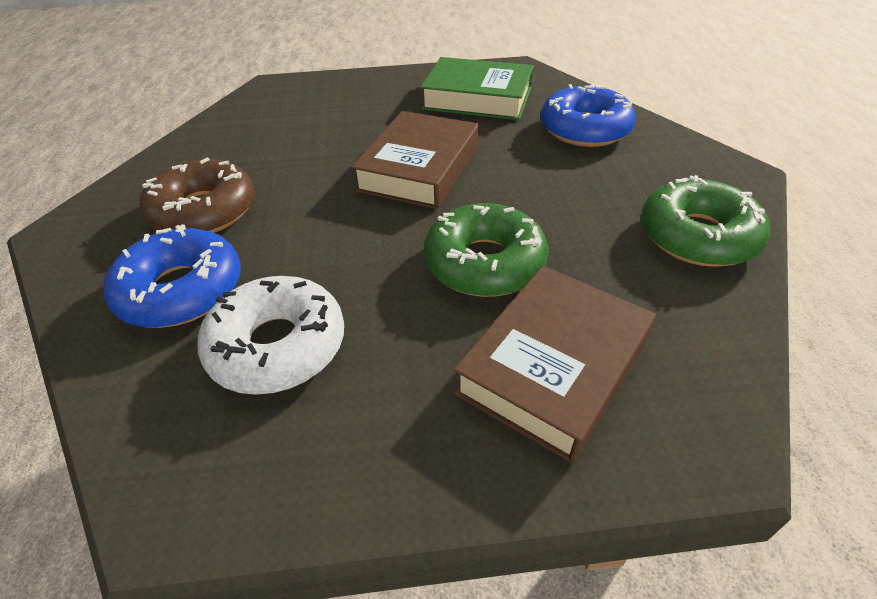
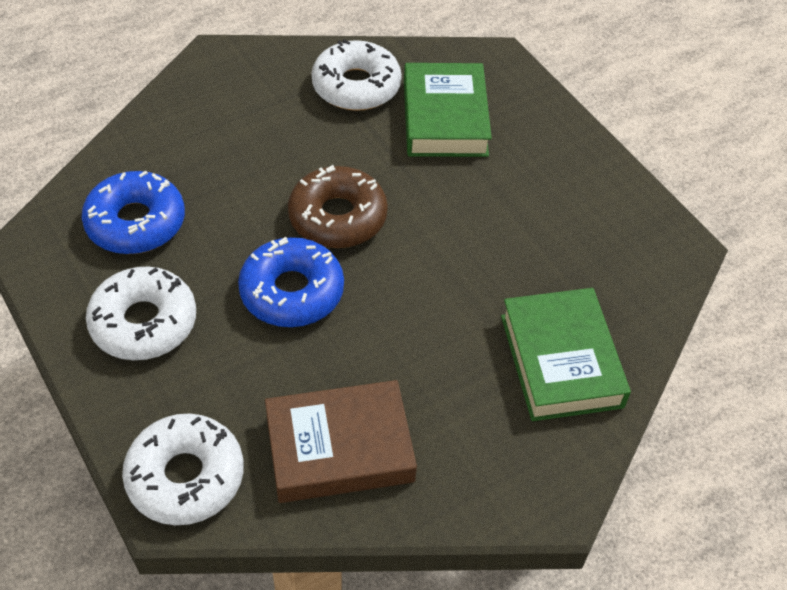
brown book: 2 -> 1
green book: 1 -> 2
green donut: 2 -> 0
white donut: 1 -> 3

